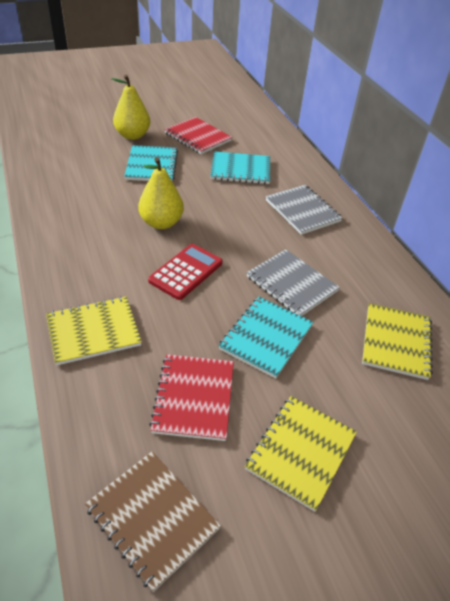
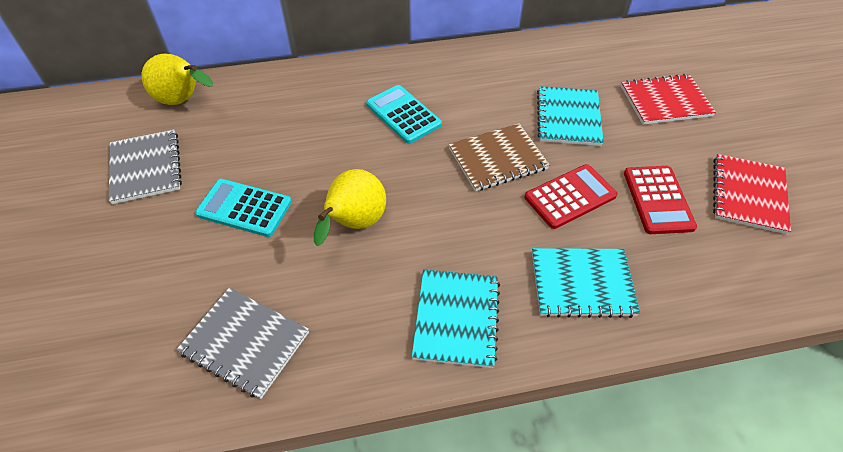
red calculator: 1 -> 2
turquoise calculator: 0 -> 2
yellow notebook: 3 -> 0

